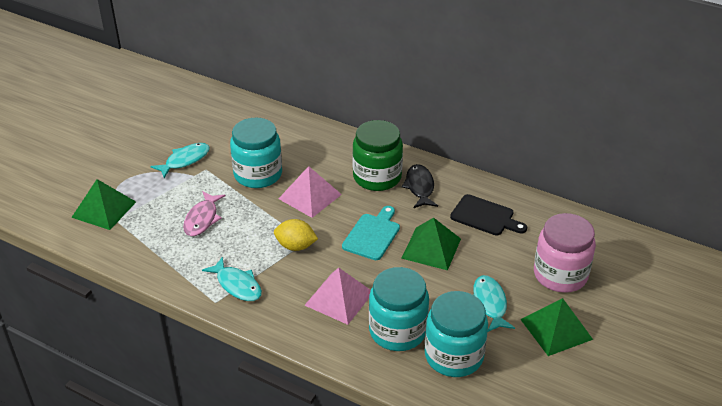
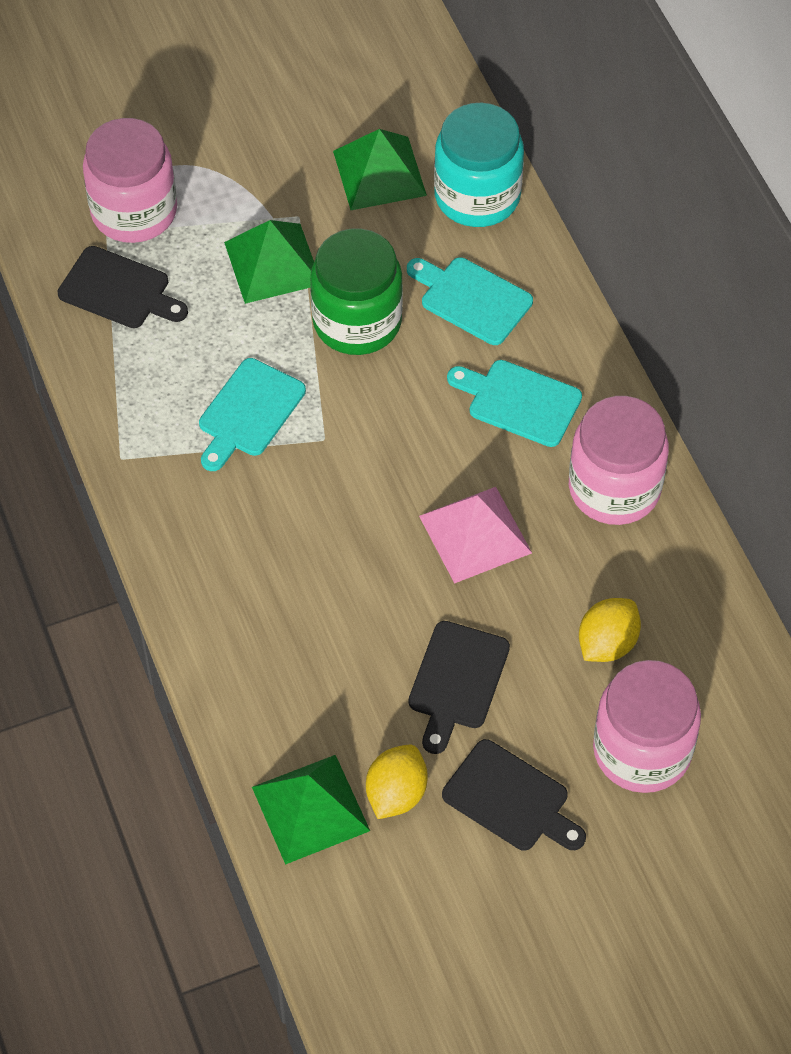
black cutting board: 1 -> 3
black fish: 1 -> 0
pink fish: 1 -> 0
pink jar: 1 -> 3
pink pyramid: 2 -> 1
turquoise cutting board: 1 -> 3
turquoise fish: 3 -> 0
turquoise jar: 3 -> 1
yellow lemon: 1 -> 2

